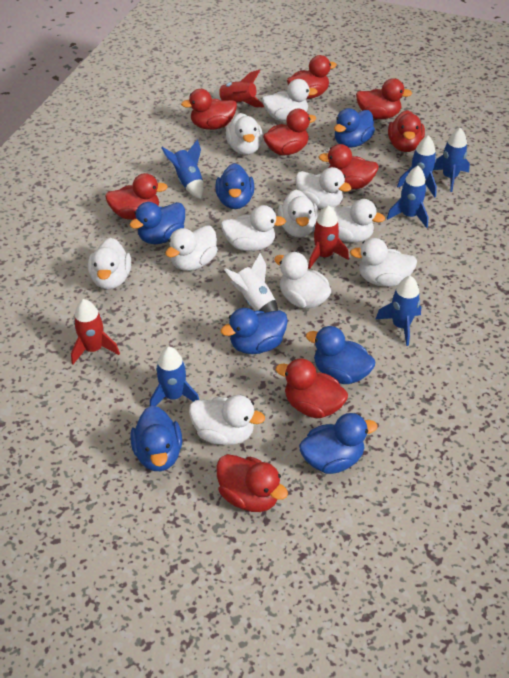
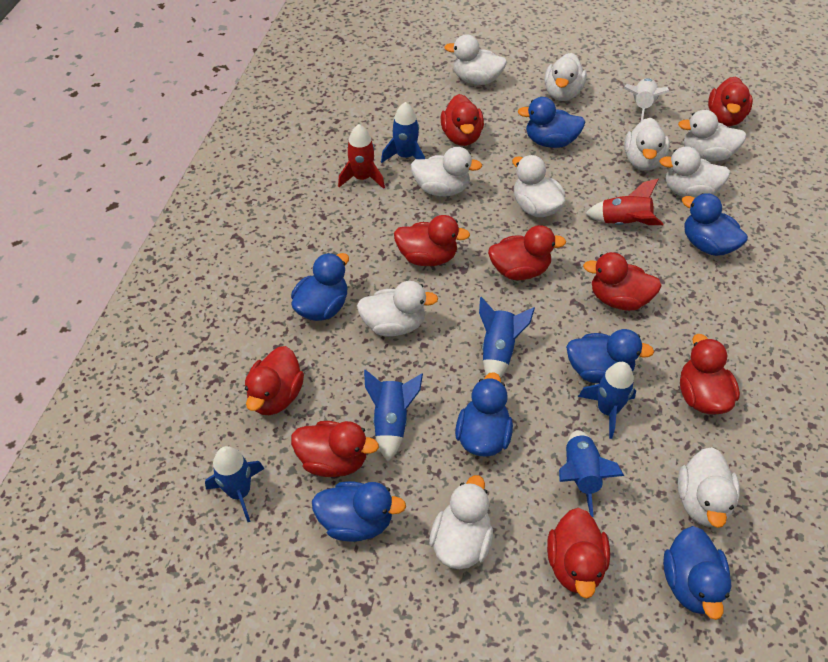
red rocket: 3 -> 2
white duck: 11 -> 10

